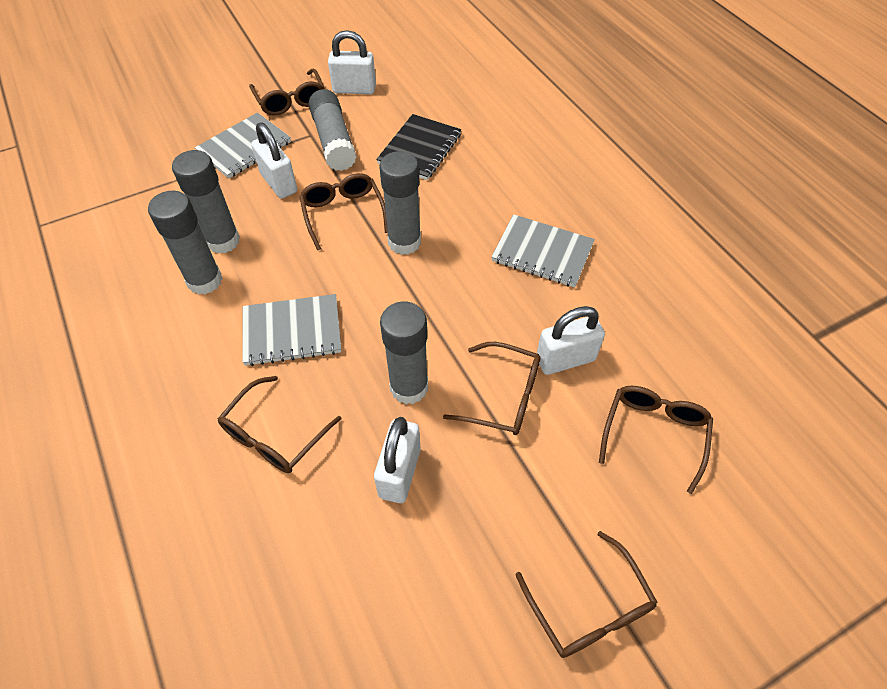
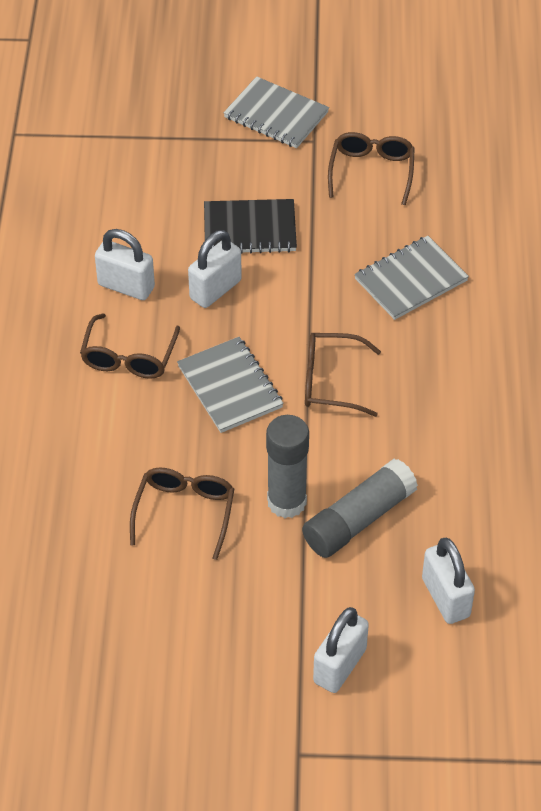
brown glasses: 6 -> 4
grey glue stick: 5 -> 2

